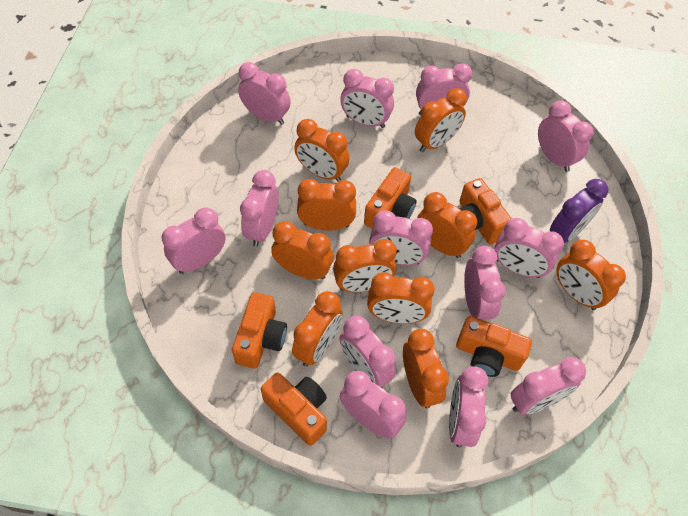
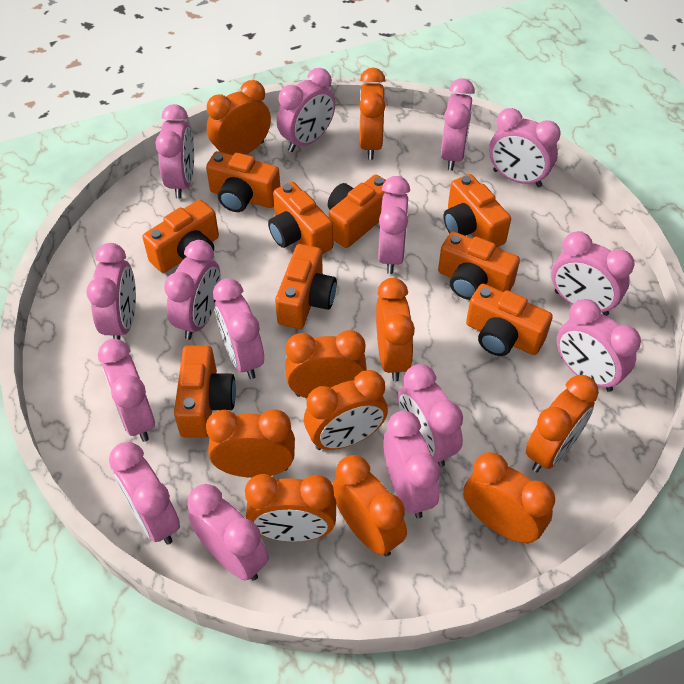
orange camera: 5 -> 9
pink clock: 13 -> 15
purple clock: 1 -> 0

